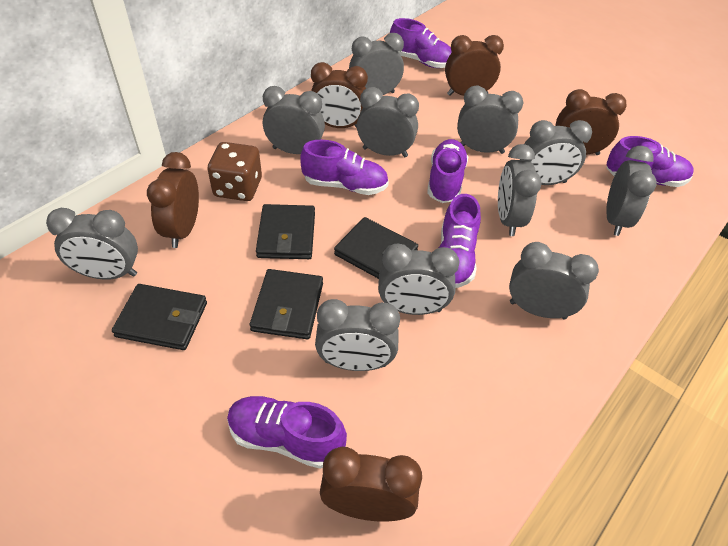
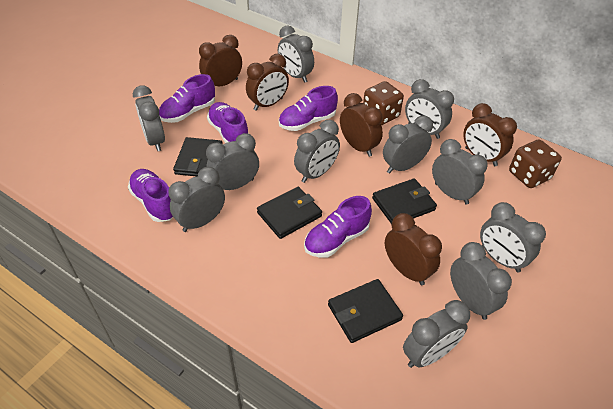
brown dice: 1 -> 2
purple shoe: 6 -> 5

